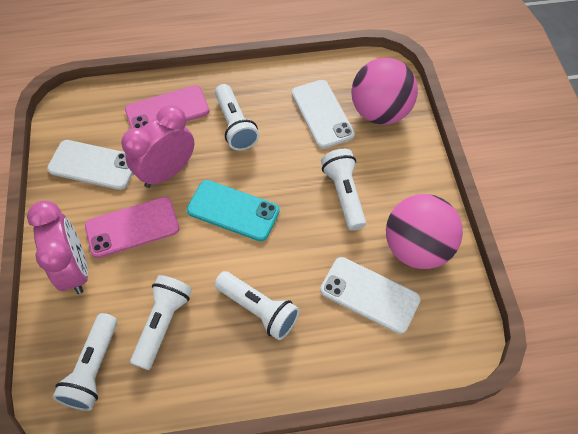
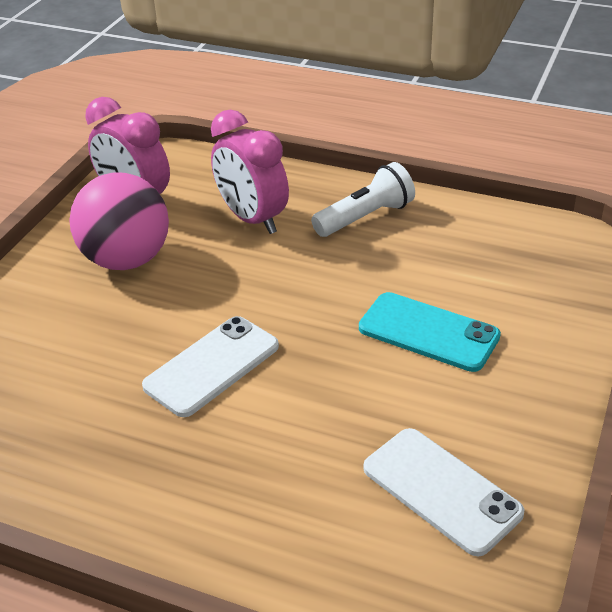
pink ball: 2 -> 1
pink phone: 2 -> 0
white flashlight: 5 -> 1
white phone: 3 -> 2

